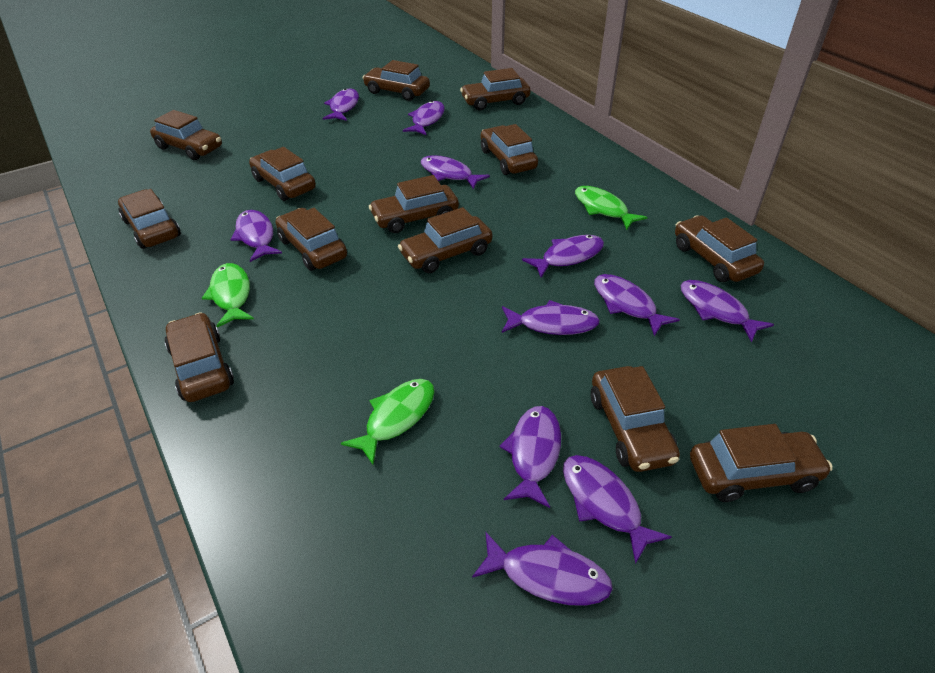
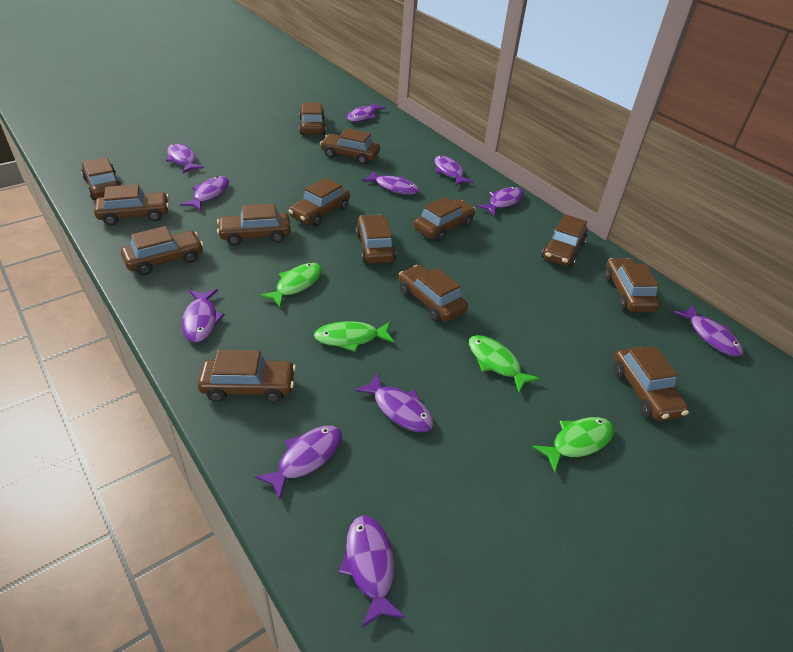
brown car: 13 -> 14
green fish: 3 -> 4

